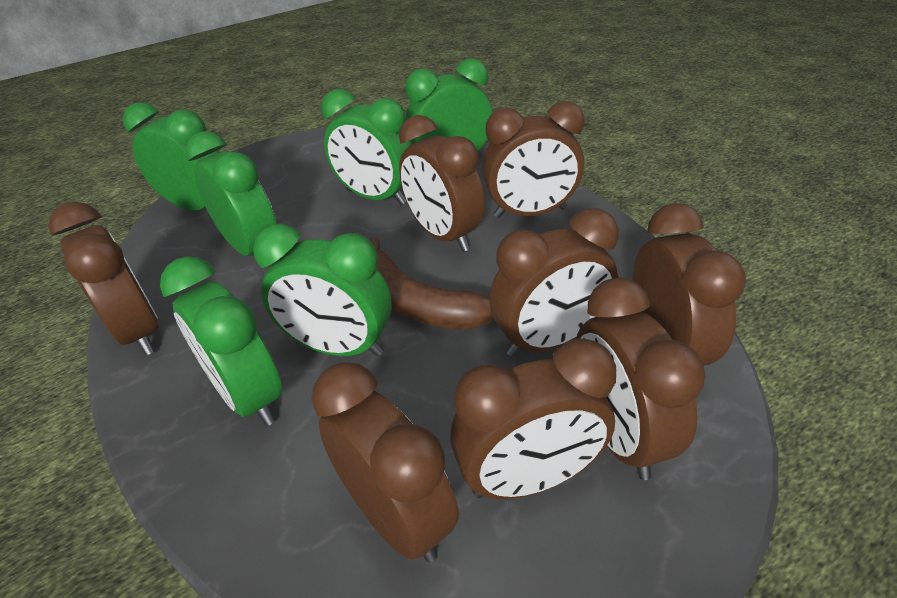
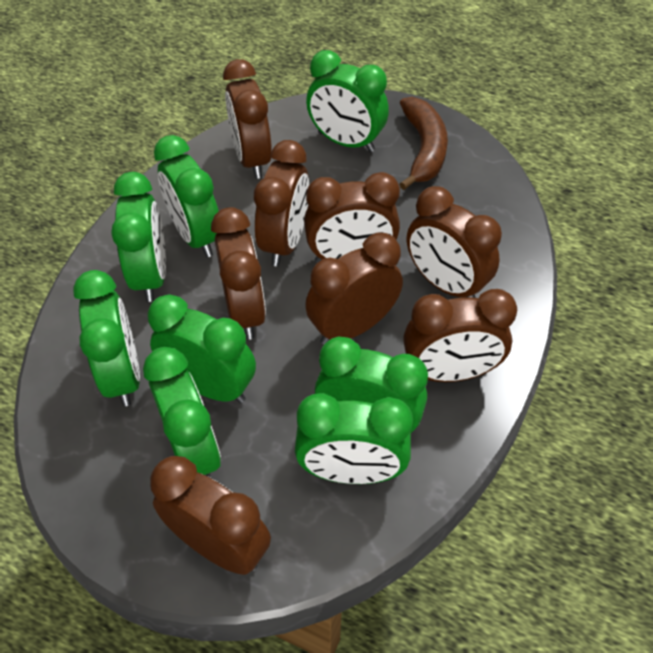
green clock: 6 -> 8

